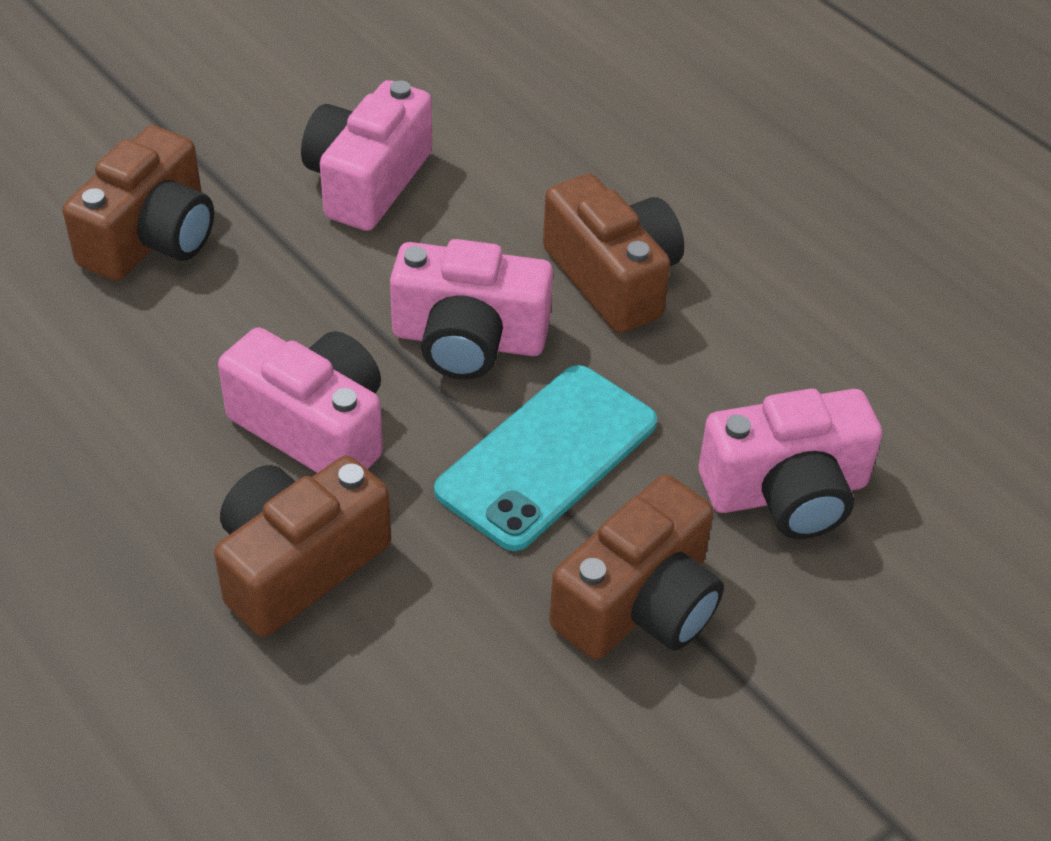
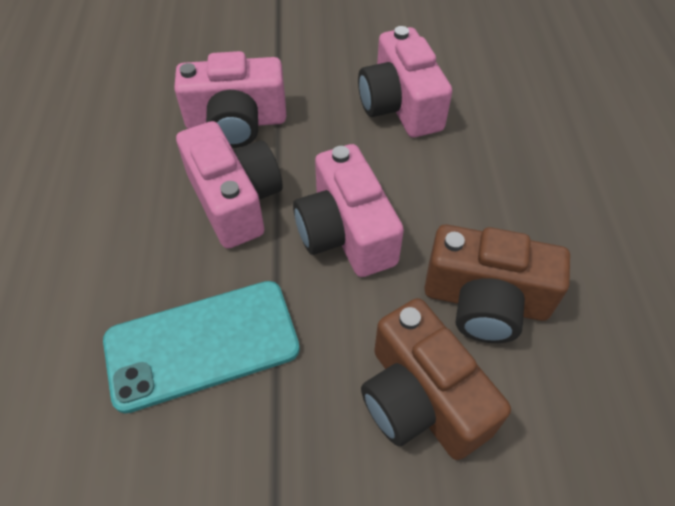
brown camera: 4 -> 2

